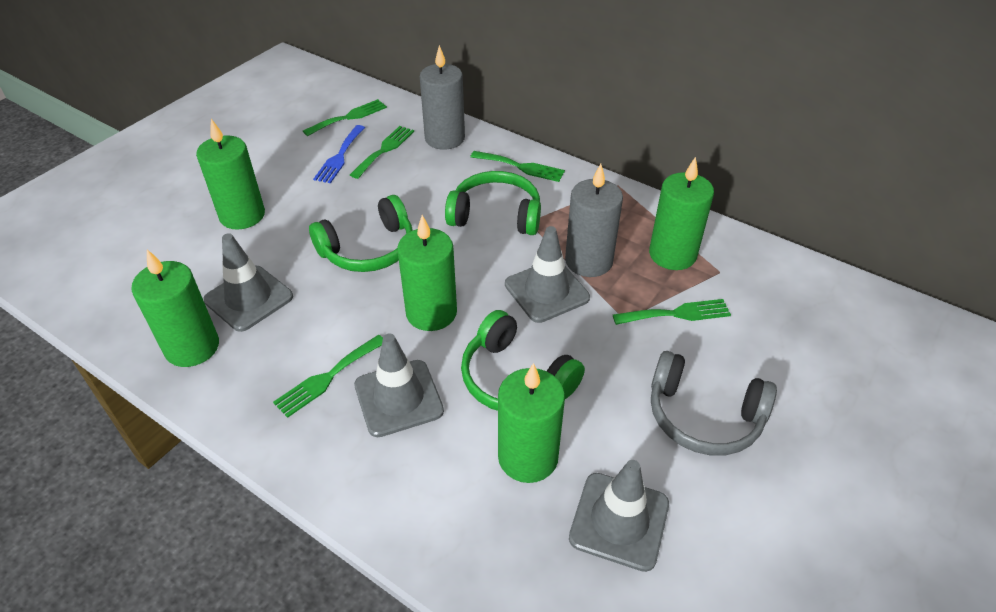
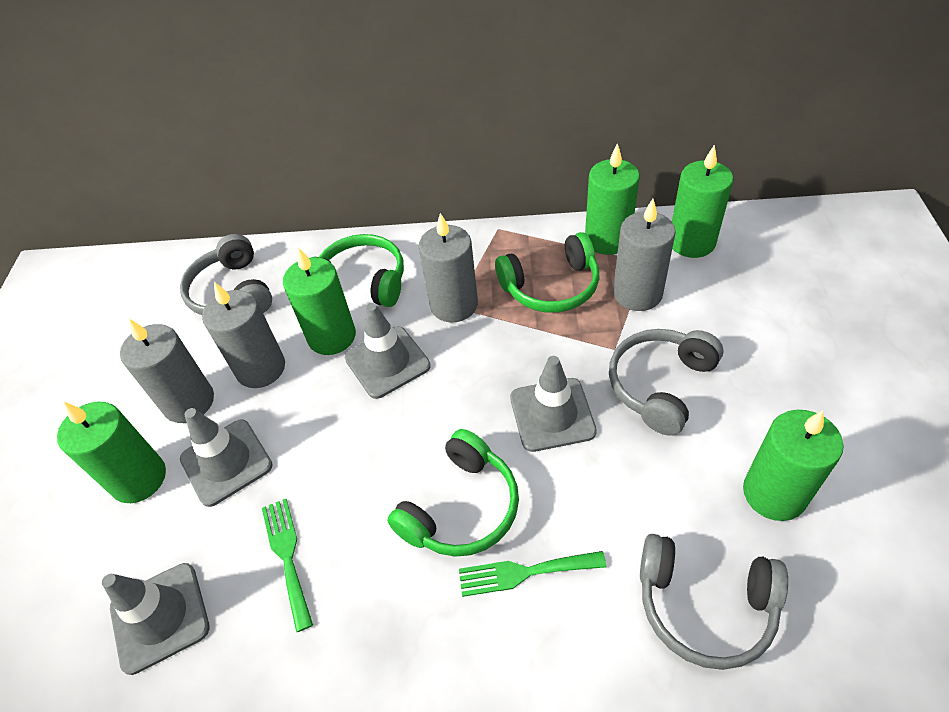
blue fork: 1 -> 0
green fork: 5 -> 2
grey candle: 2 -> 4
grey headphones: 1 -> 3

